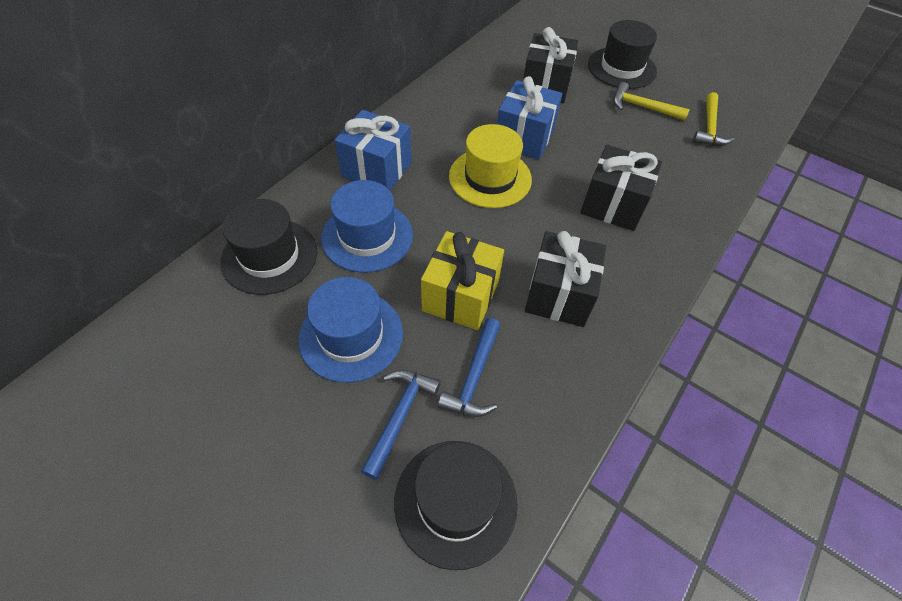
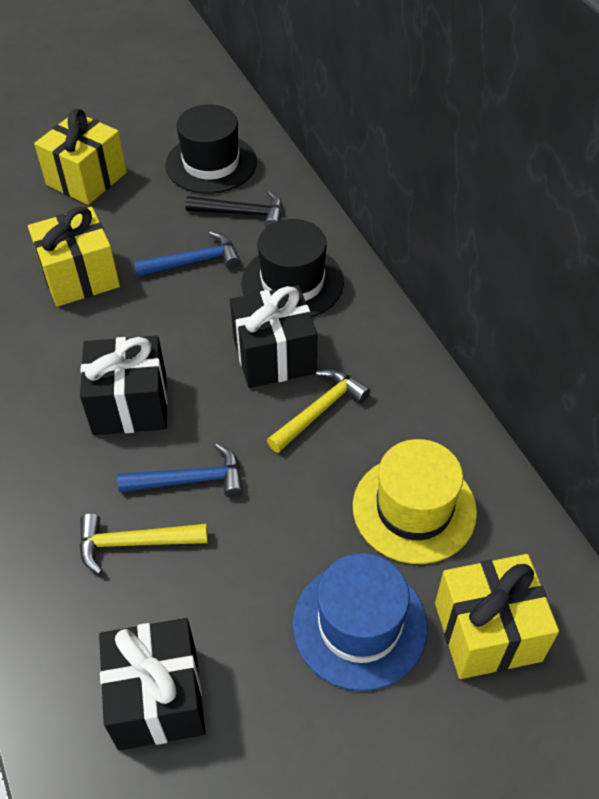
black hammer: 0 -> 1
black hat: 3 -> 2
blue gift: 2 -> 0
blue hat: 2 -> 1
yellow gift: 1 -> 3

